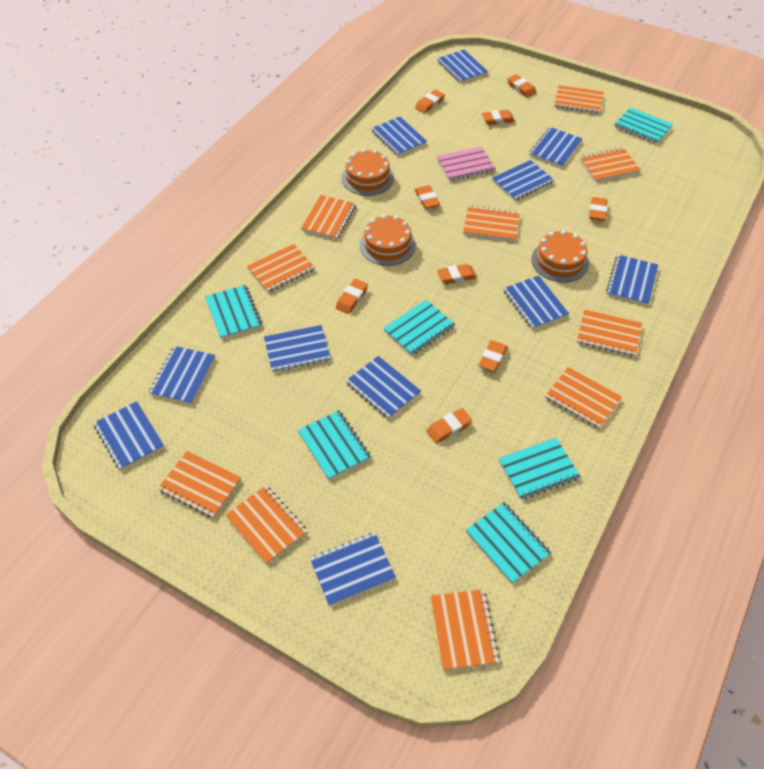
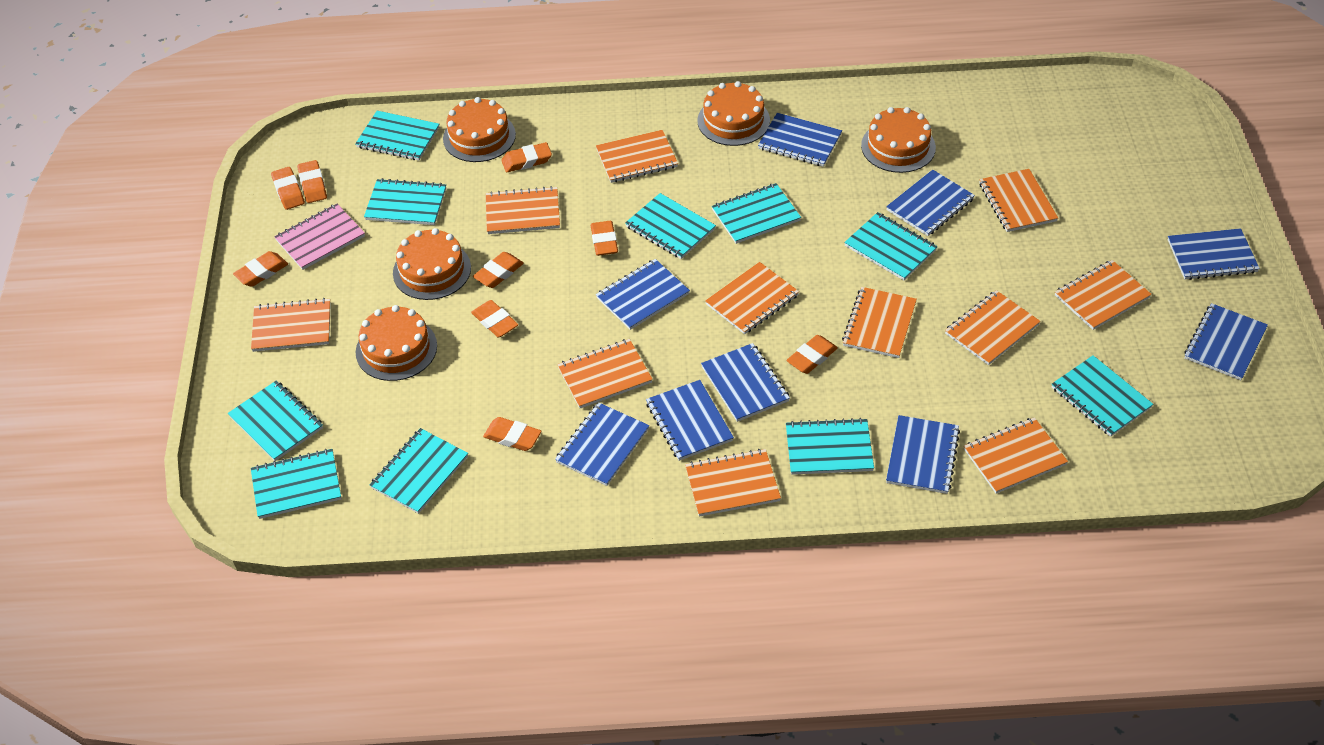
blue notebook: 11 -> 9
orange cake: 3 -> 5
orange notebook: 10 -> 11
turquoise notebook: 6 -> 10

